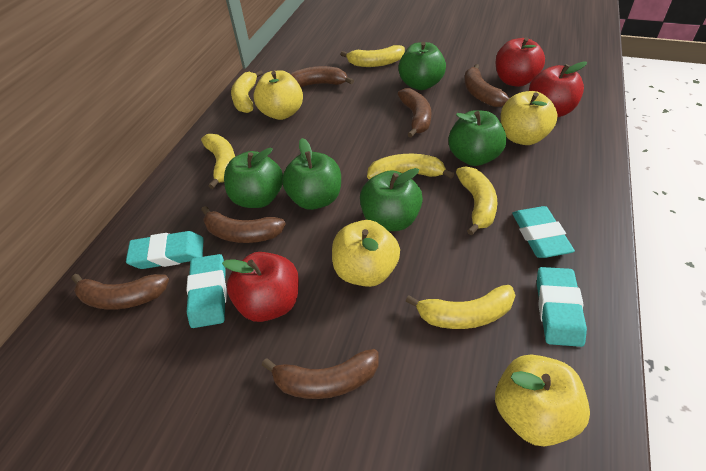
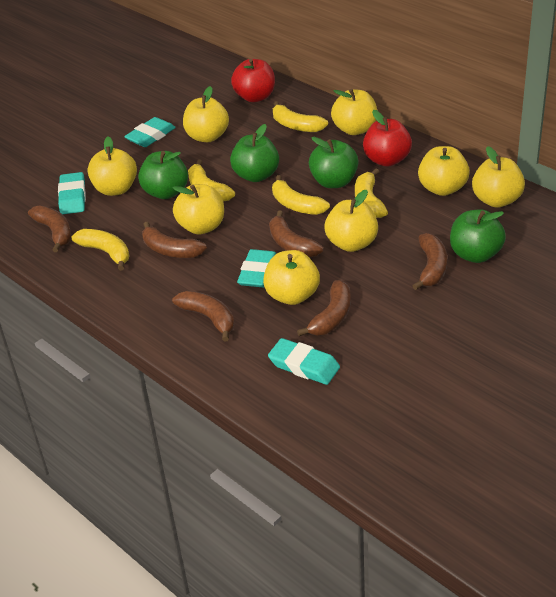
green apple: 5 -> 4
red apple: 3 -> 2
yellow apple: 4 -> 8
yellow banana: 6 -> 5

